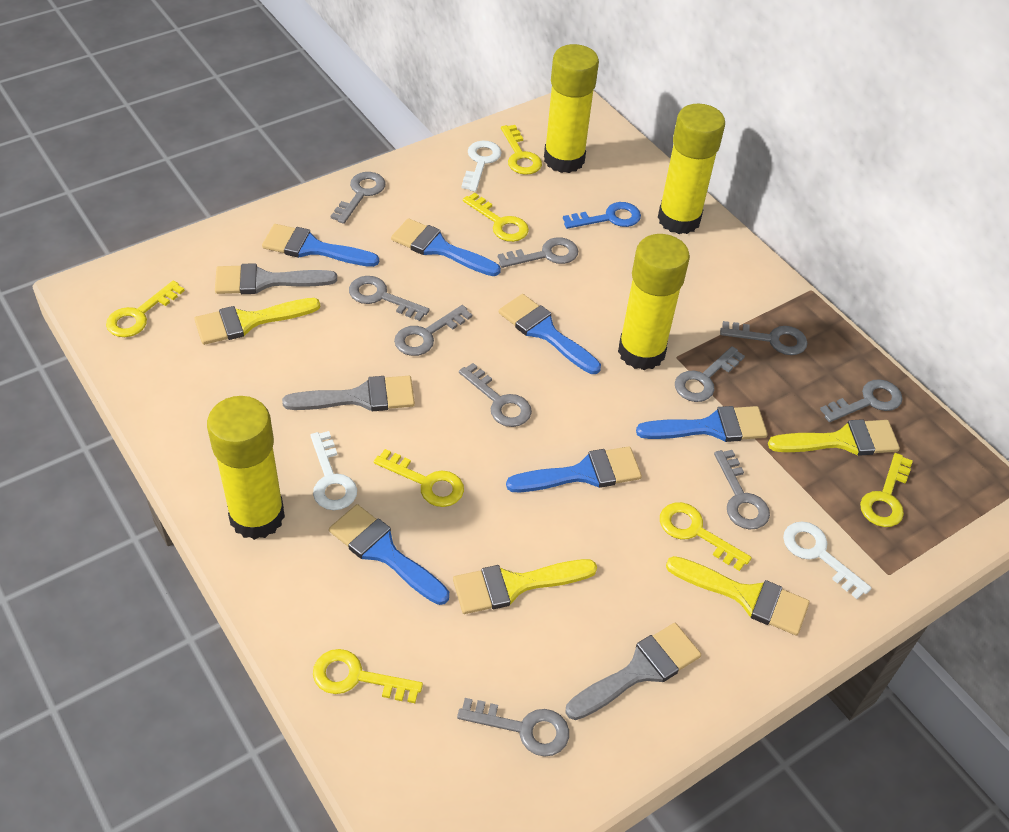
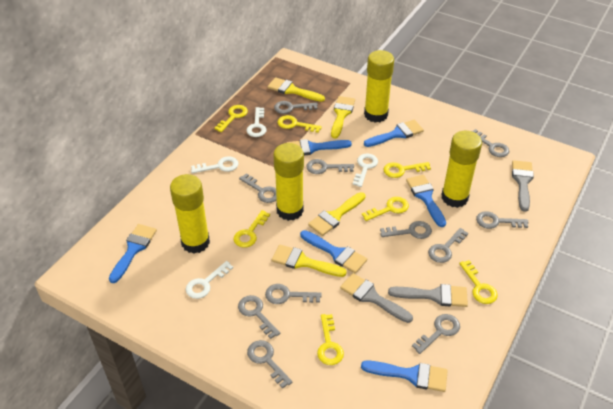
blue key: 1 -> 0
grey key: 10 -> 11
white key: 3 -> 4

